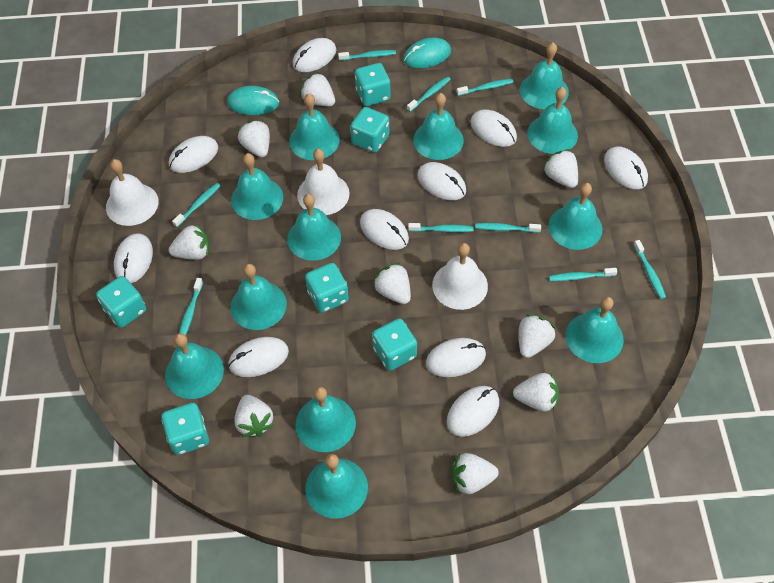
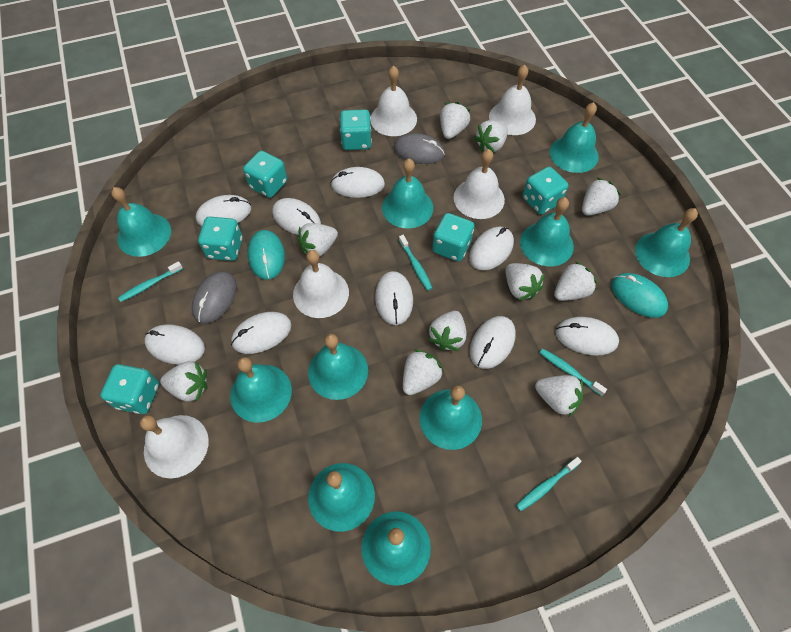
grey mouse: 0 -> 2
turquoise bell: 12 -> 10
turquoise toothbrush: 9 -> 4
white bell: 3 -> 5
white mouse: 10 -> 9
white strawberry: 9 -> 10

